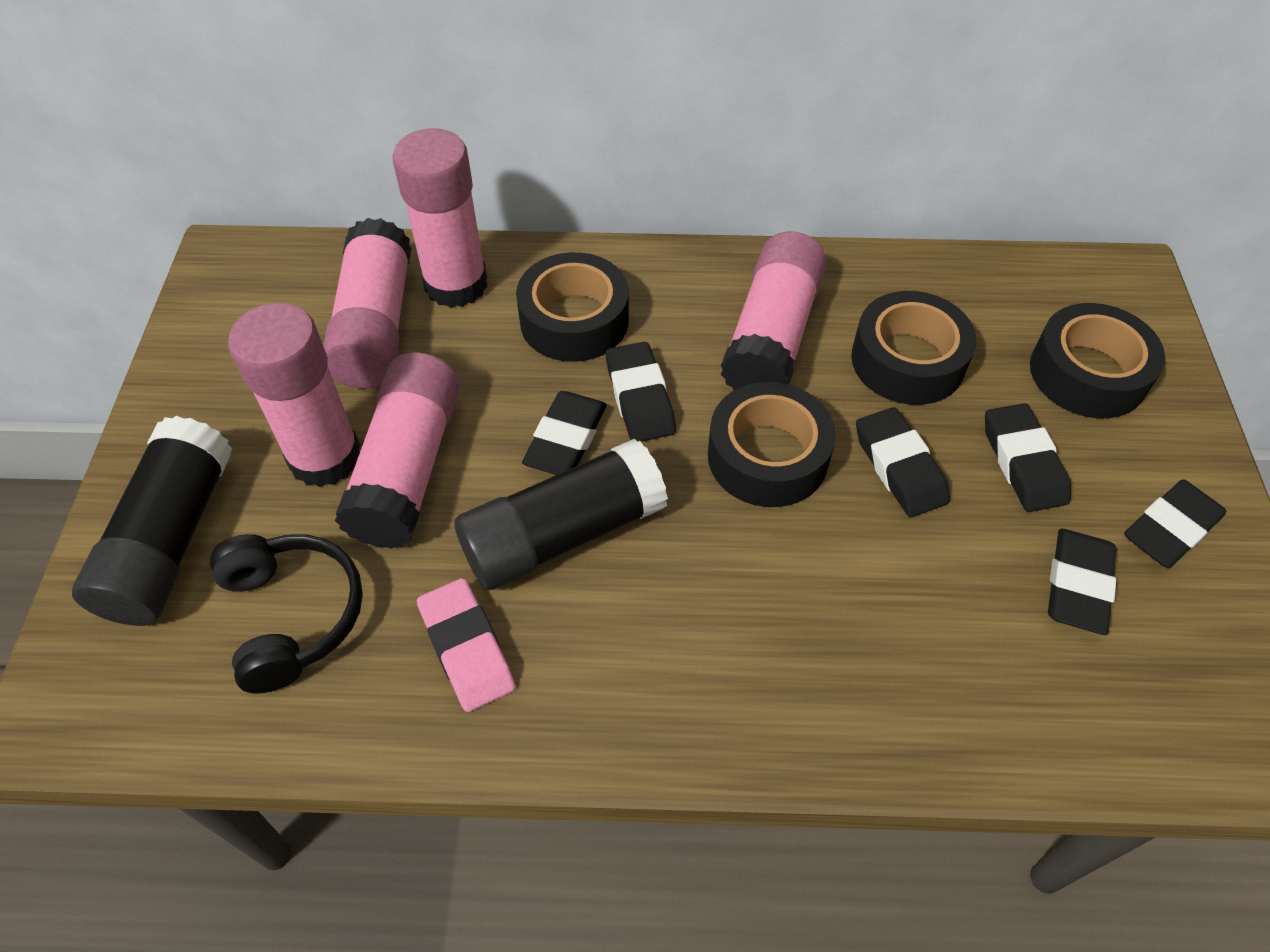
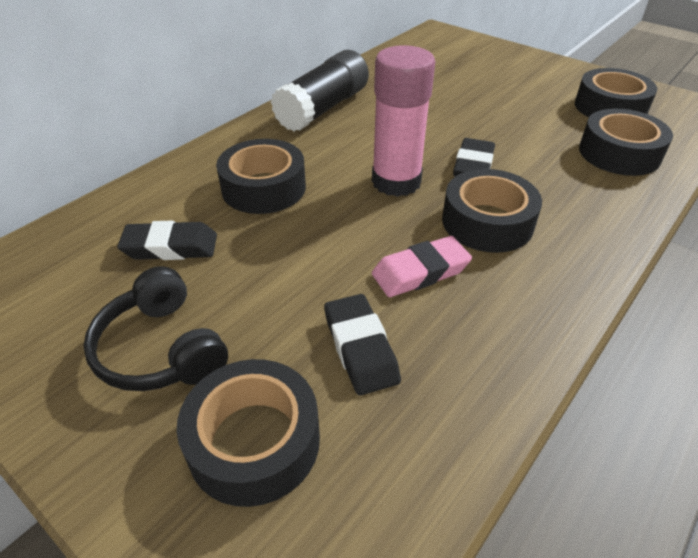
black eraser: 6 -> 3
black glue stick: 2 -> 1
black tape: 4 -> 5
pink glue stick: 5 -> 1

